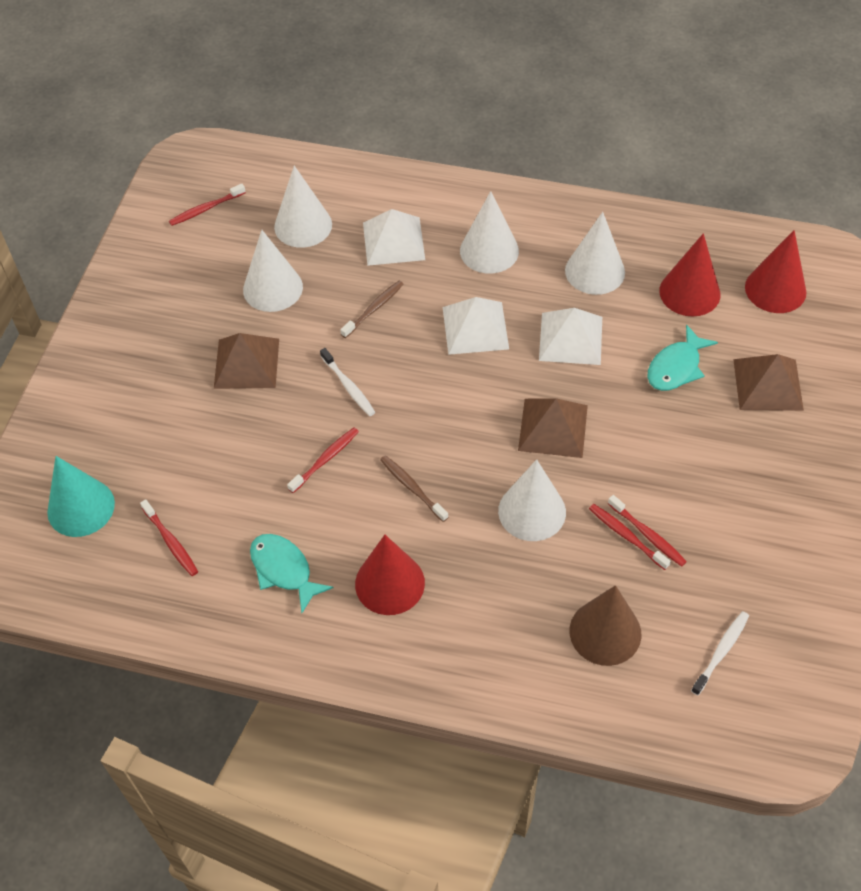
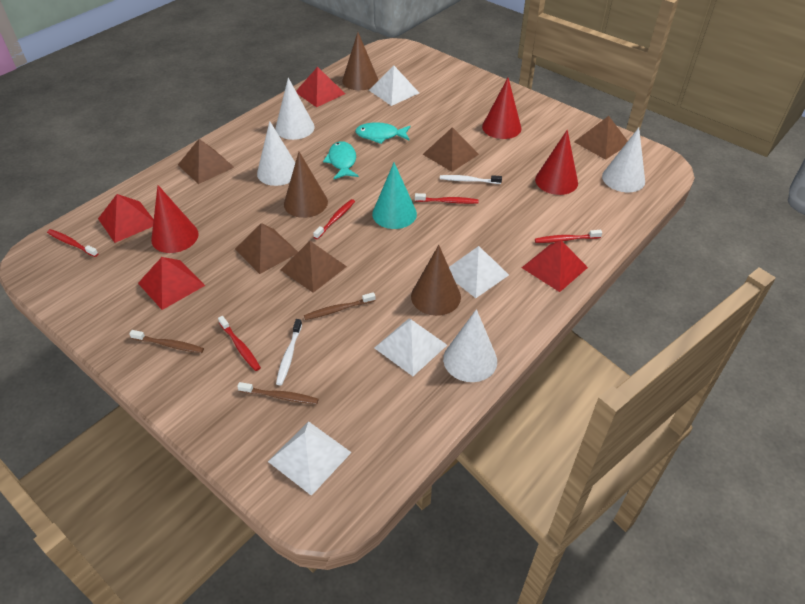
brown cone: 1 -> 3
brown pyramid: 3 -> 5
brown toothbrush: 2 -> 3
red pyramid: 0 -> 4
white cone: 5 -> 4
white pyramid: 3 -> 4

